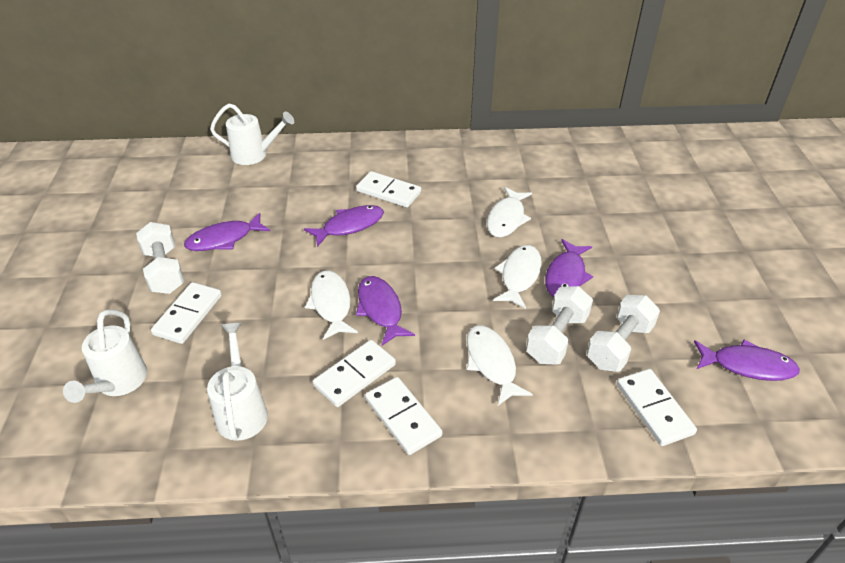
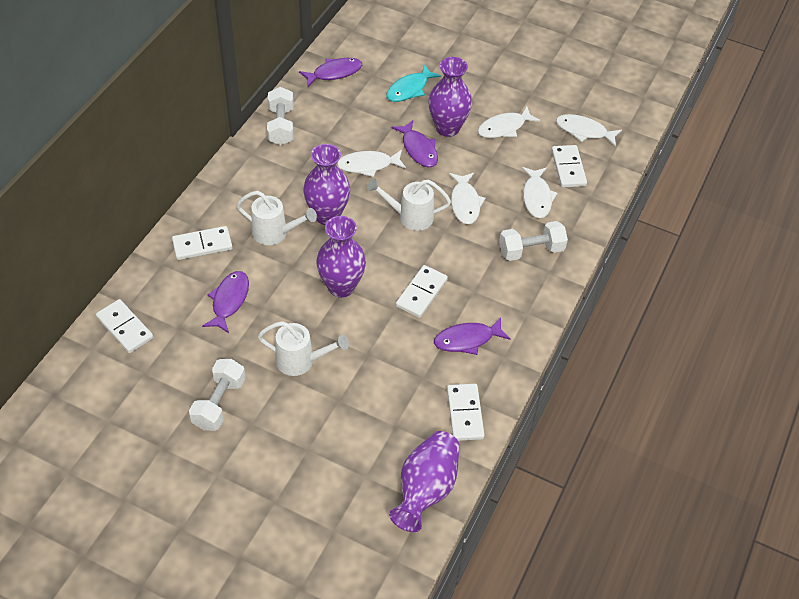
purple fish: 5 -> 4
purple vase: 0 -> 4
turquoise fish: 0 -> 1
white fish: 4 -> 5

